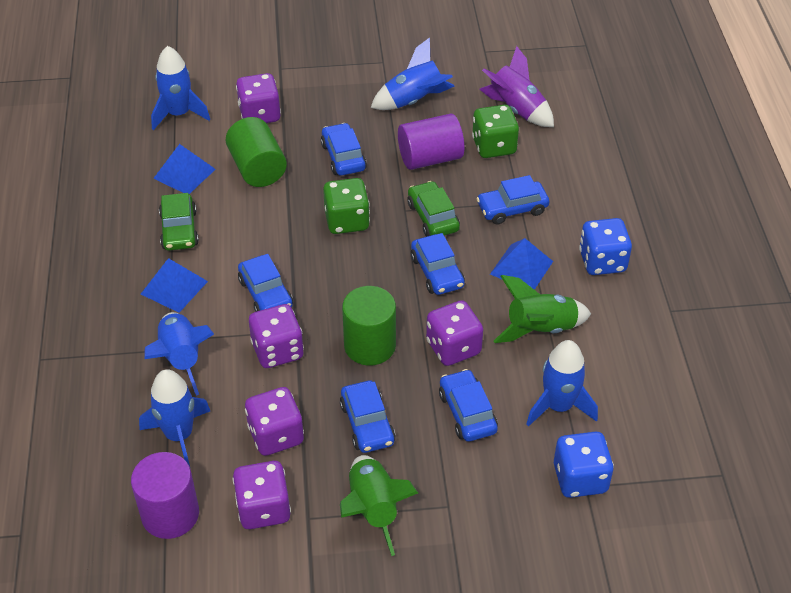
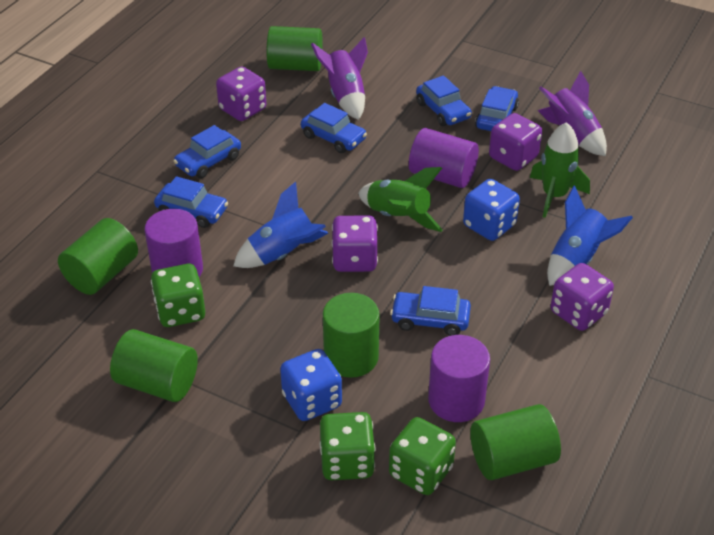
blue pyramid: 3 -> 0
blue rocket: 5 -> 2
green car: 2 -> 0
green cylinder: 2 -> 5
green dice: 2 -> 3
purple cylinder: 2 -> 3
purple dice: 5 -> 4
purple rocket: 1 -> 2

